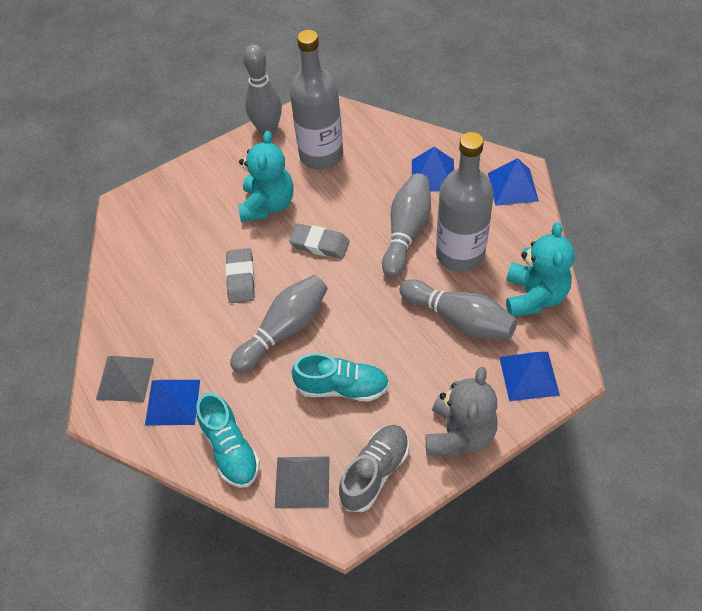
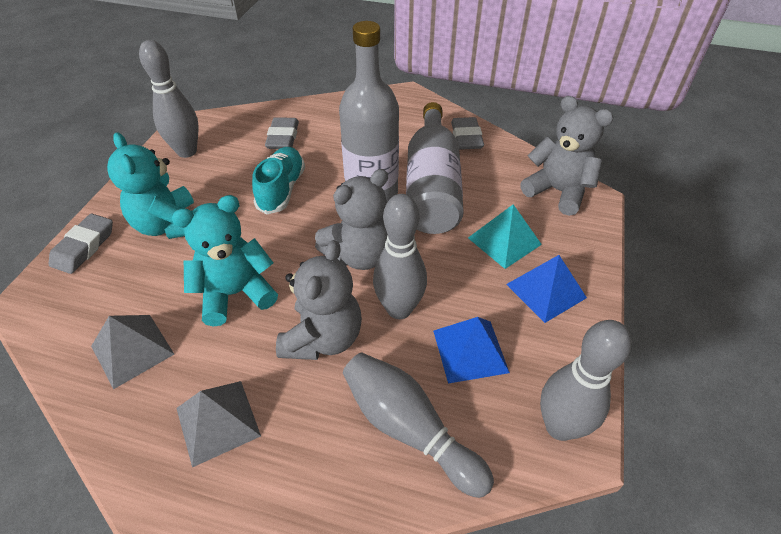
blue pyramid: 4 -> 2
grey eraser: 2 -> 3
grey shoe: 1 -> 0
grey teddy bear: 1 -> 3
turquoise pyramid: 0 -> 1
turquoise shoe: 2 -> 1

